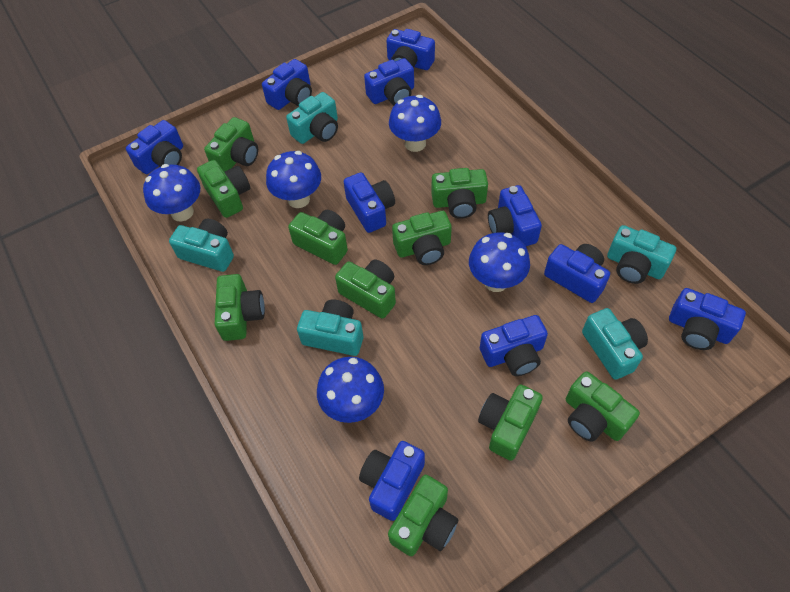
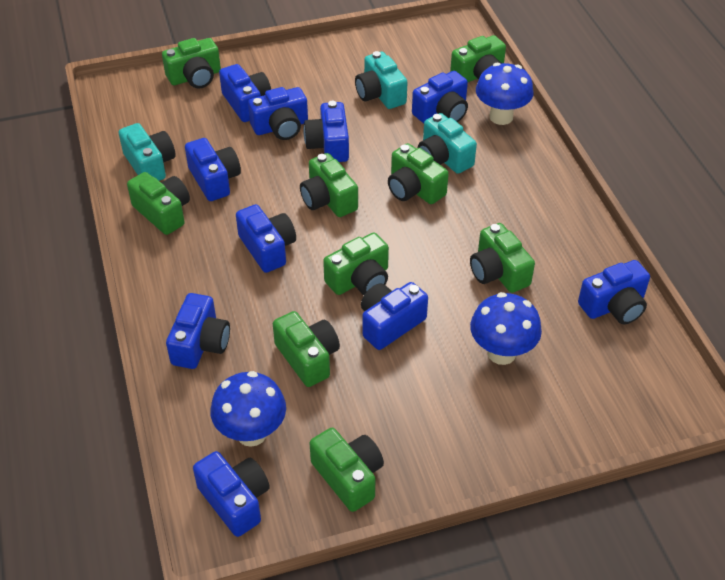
blue mushroom: 5 -> 3
green camera: 10 -> 9
turquoise camera: 5 -> 3

